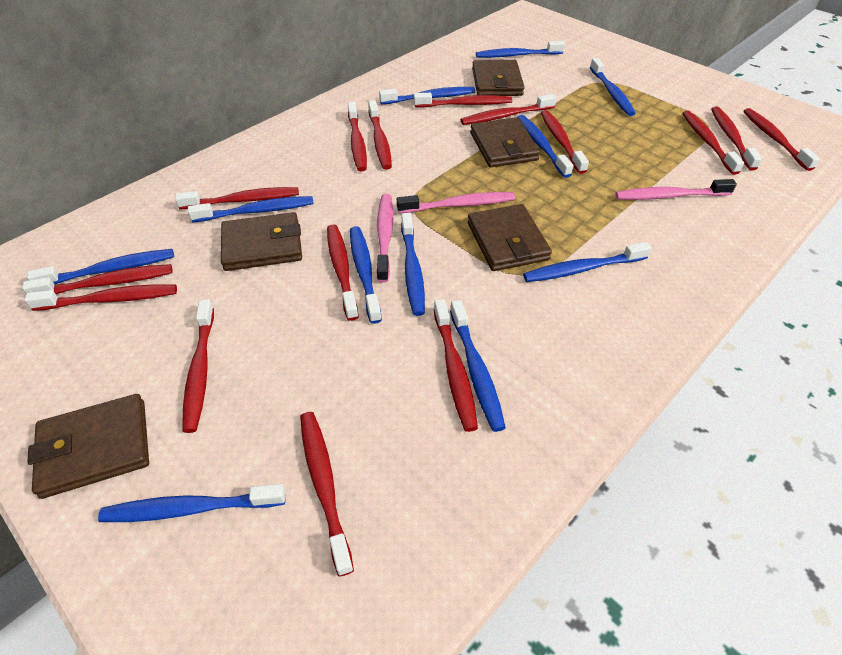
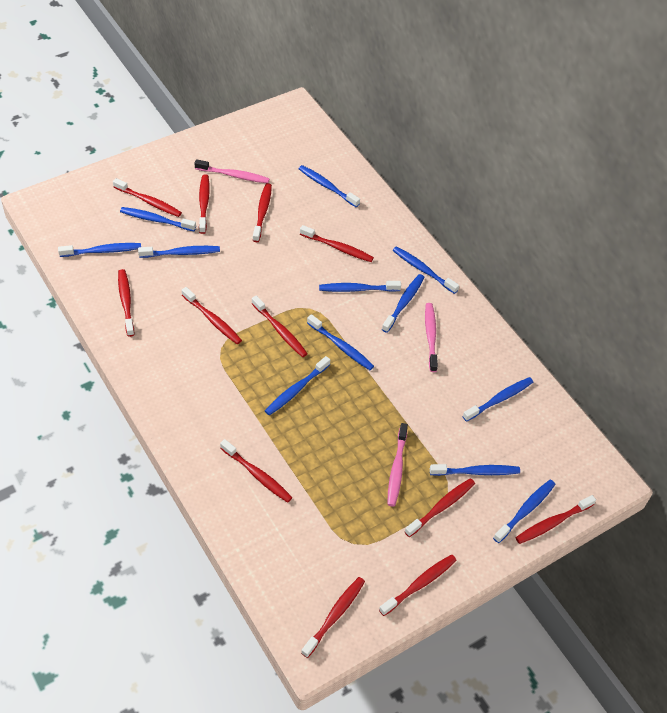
blue toothbrush: 11 -> 12
brown wallet: 5 -> 0
red toothbrush: 15 -> 12

